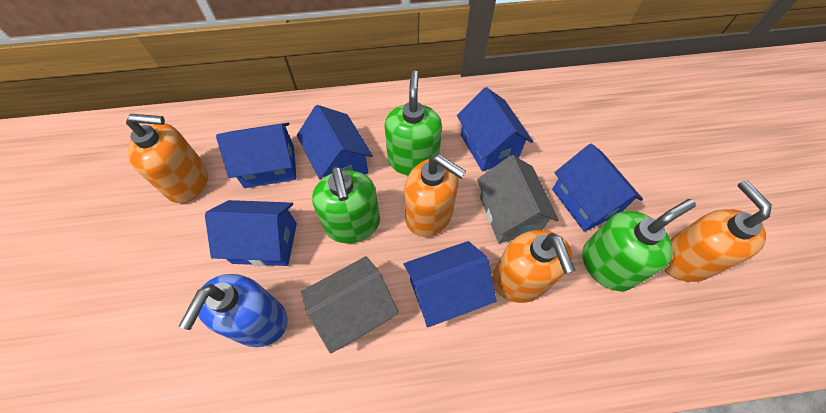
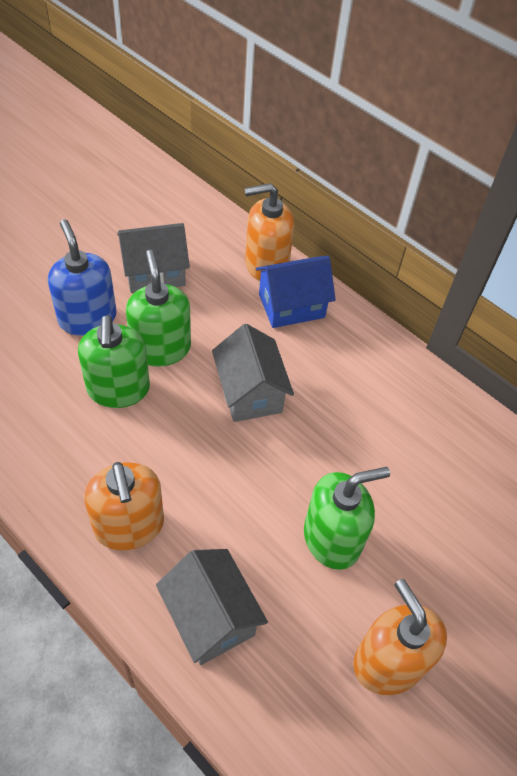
blue house: 6 -> 1
grey house: 2 -> 3
orange soap dispenser: 4 -> 3

